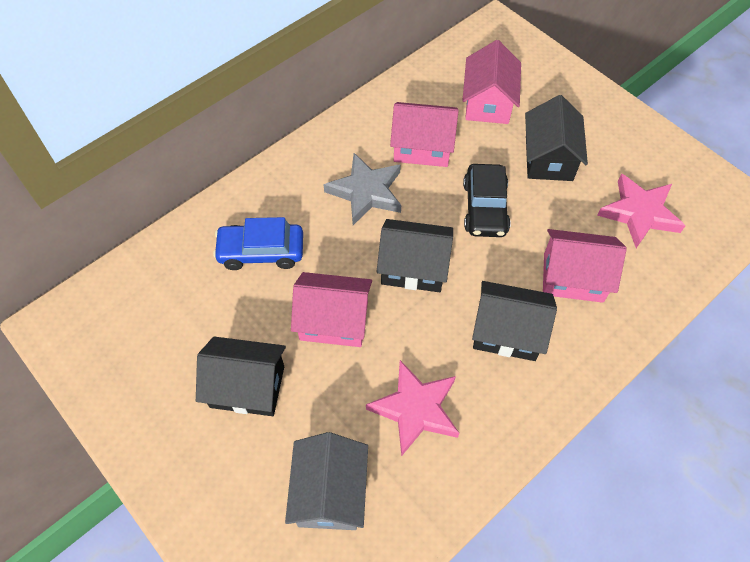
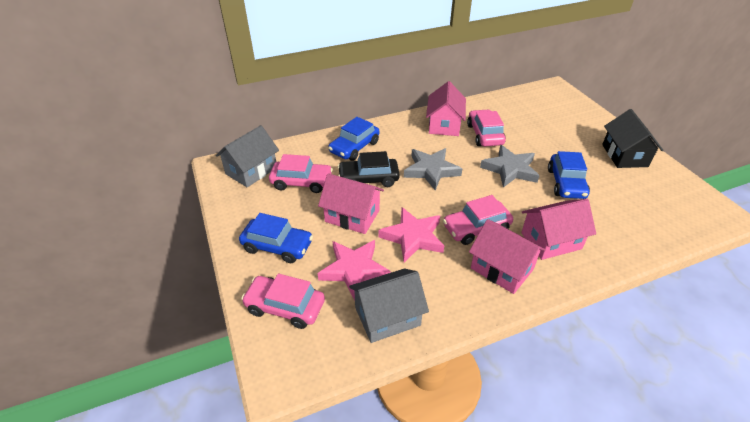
black house: 4 -> 1
blue car: 1 -> 3
grey house: 1 -> 2
grey star: 1 -> 2
pink car: 0 -> 4

